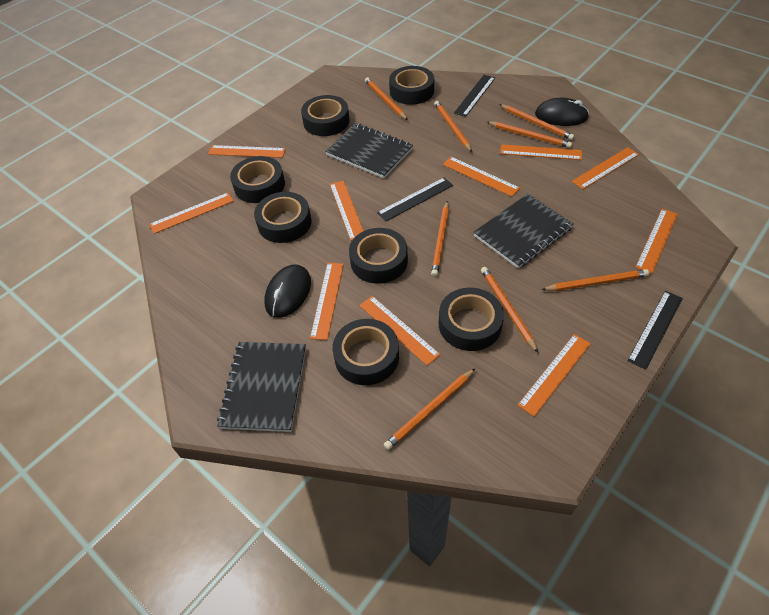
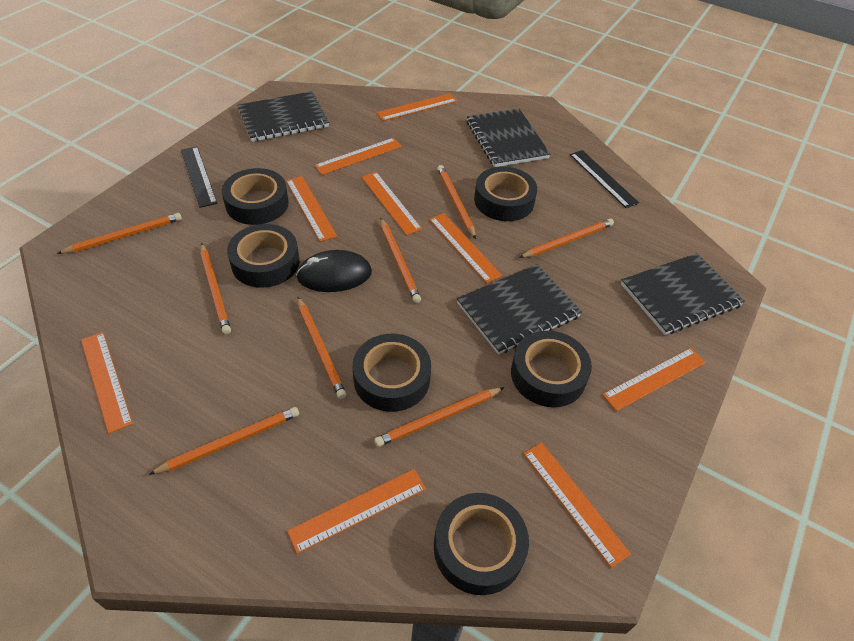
black mouse: 2 -> 1
black notebook: 3 -> 4
black ruler: 3 -> 2
black tape: 7 -> 6
orange ruler: 10 -> 9

